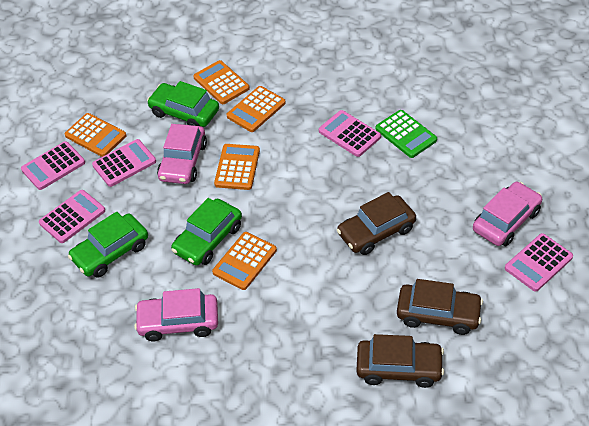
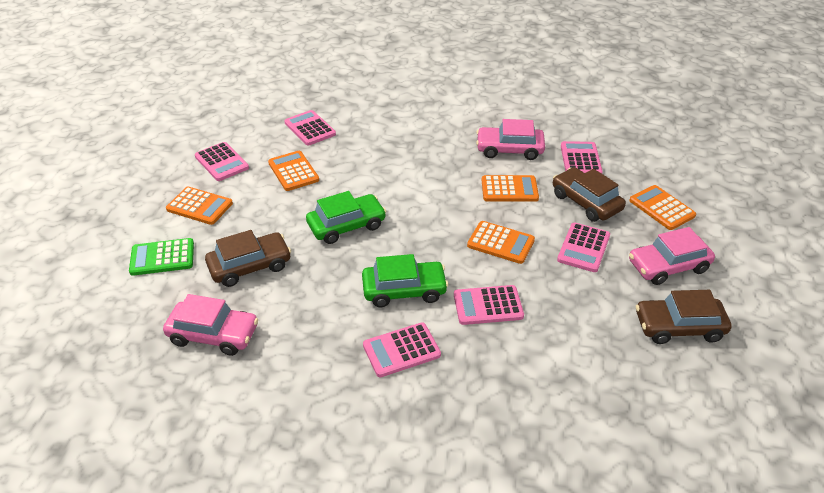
green car: 3 -> 2
pink calculator: 5 -> 6

